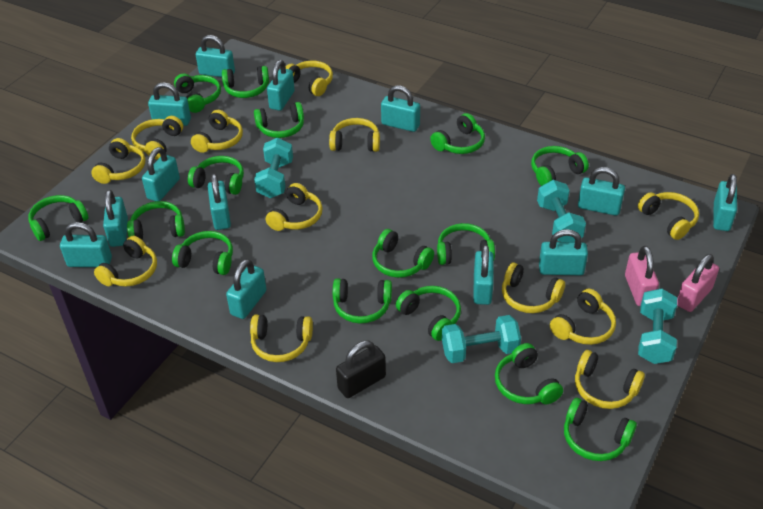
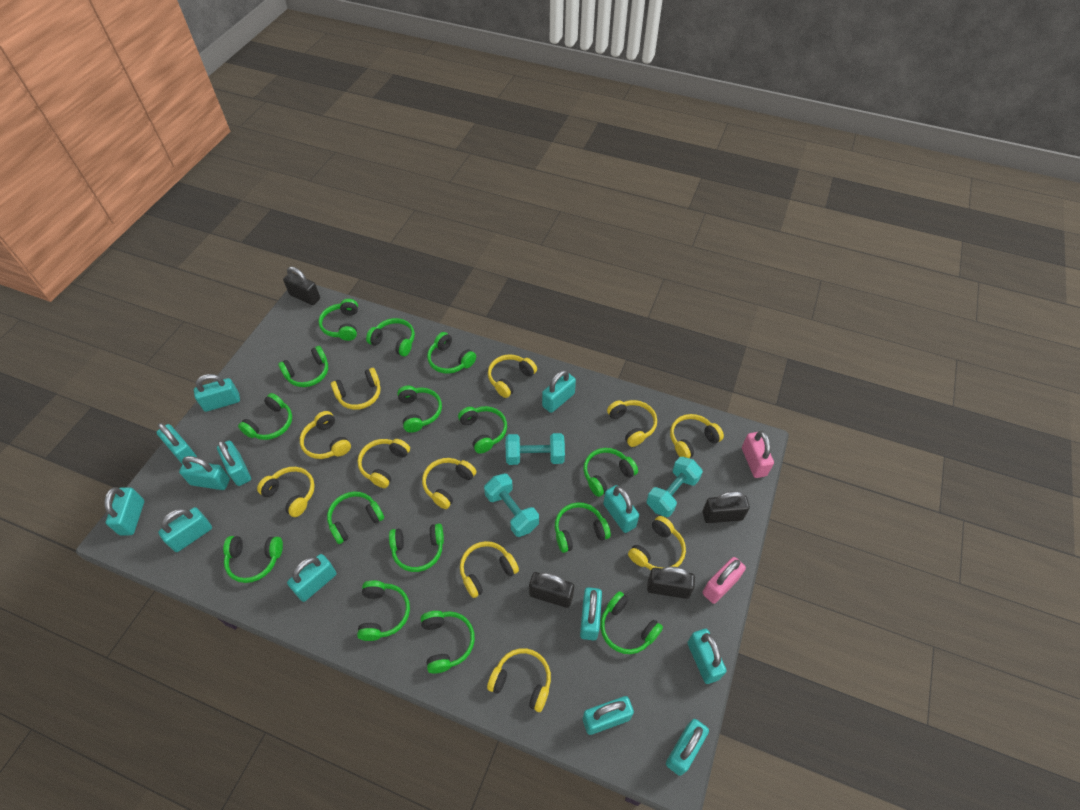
black padlock: 1 -> 4
turquoise dumbbell: 4 -> 3
yellow headphones: 12 -> 11

